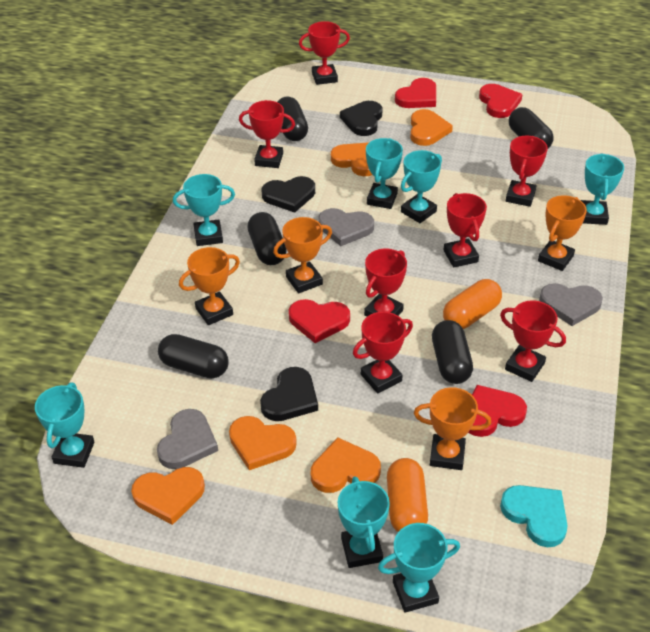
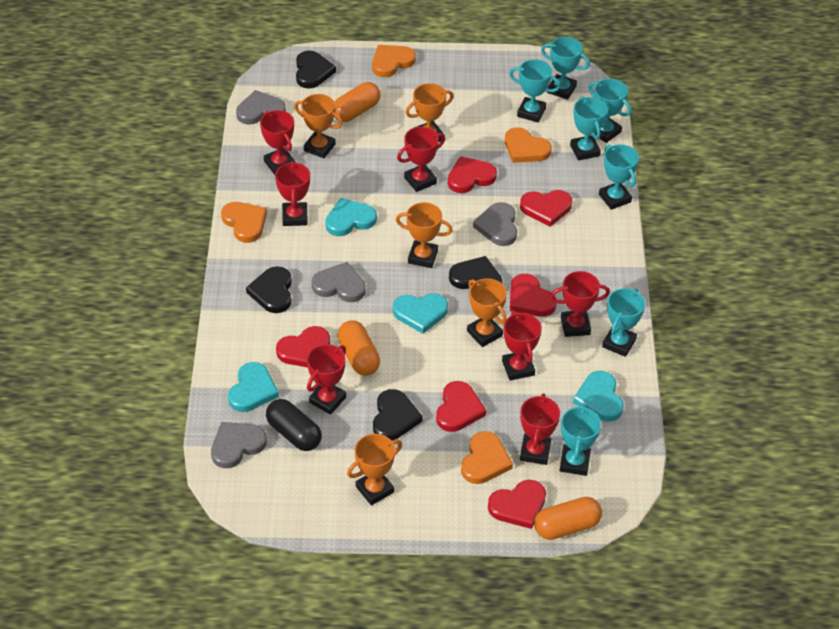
black capsule: 5 -> 1
black heart: 3 -> 4
grey heart: 3 -> 4
orange capsule: 2 -> 3
orange heart: 5 -> 4
orange trophy: 4 -> 5
red heart: 4 -> 6
turquoise heart: 1 -> 4

